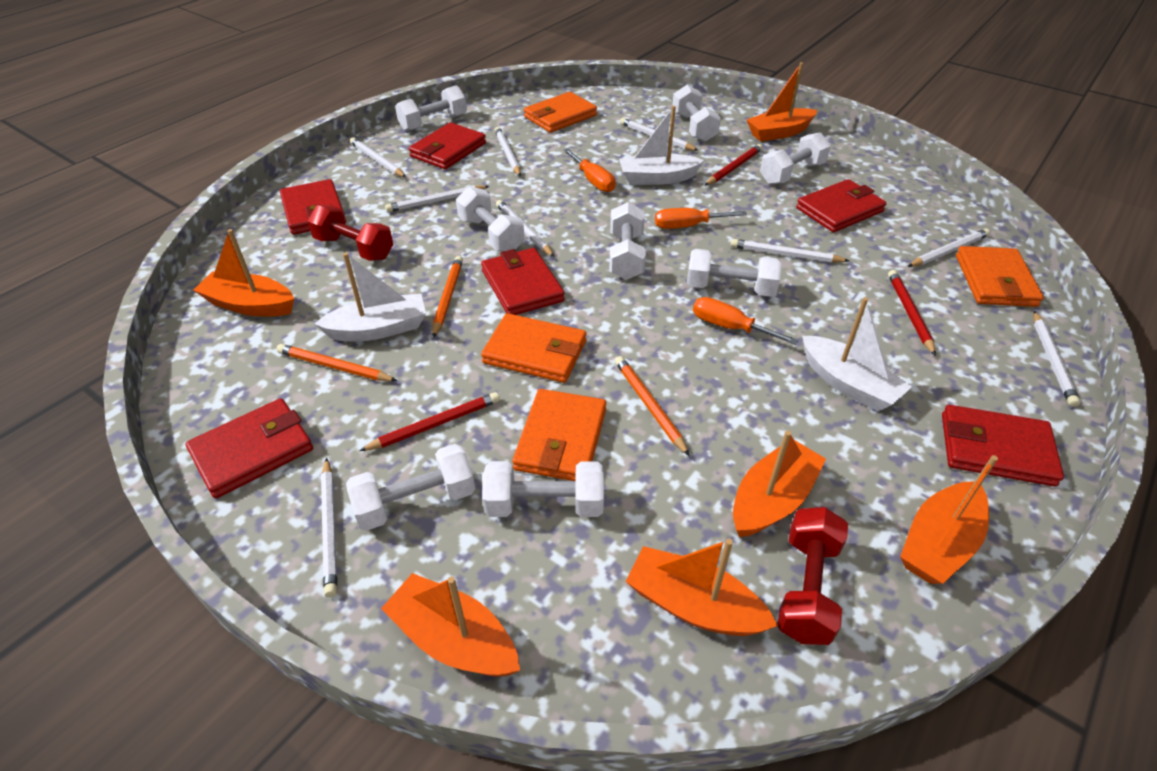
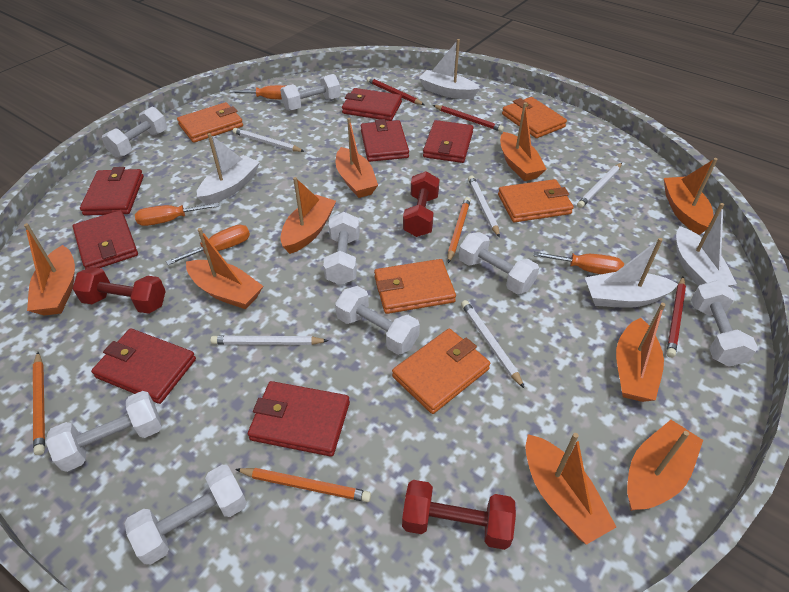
orange boat: 6 -> 9
orange screwdriver: 3 -> 4
orange wallet: 4 -> 5
red dumbbell: 2 -> 3
red wallet: 6 -> 7
white boat: 3 -> 4
white pencil: 9 -> 5

